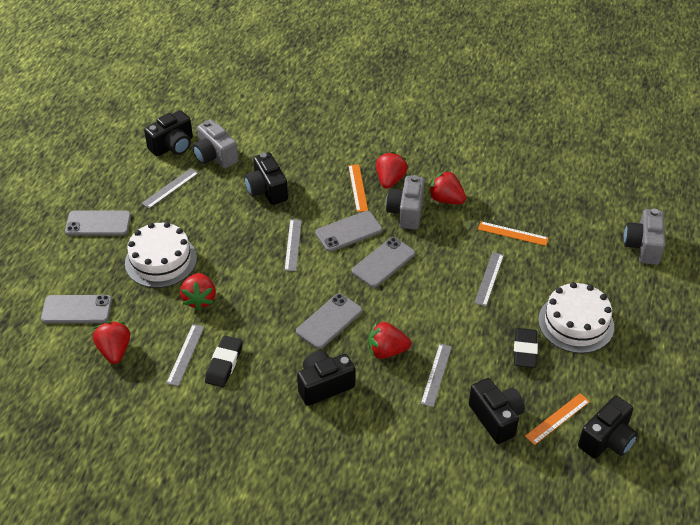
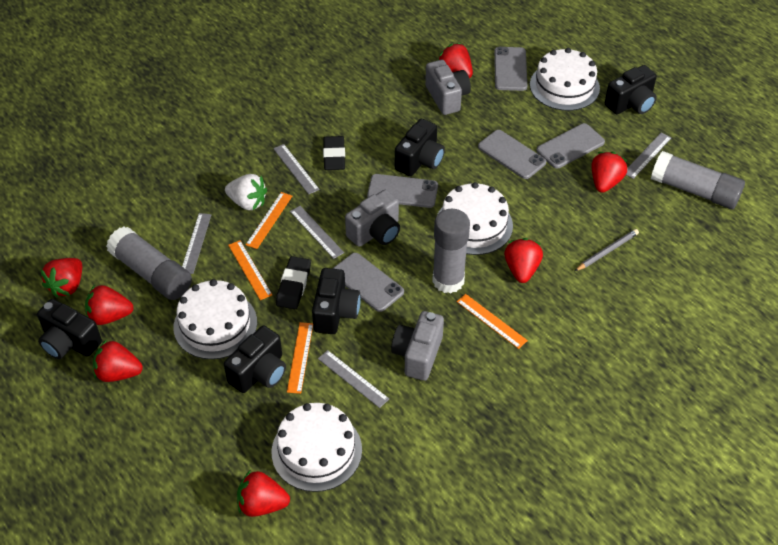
grey glue stick: 0 -> 3
grey pencil: 0 -> 1
orange ruler: 3 -> 4
red strawberry: 5 -> 7
white cake: 2 -> 4
white strawberry: 0 -> 1

